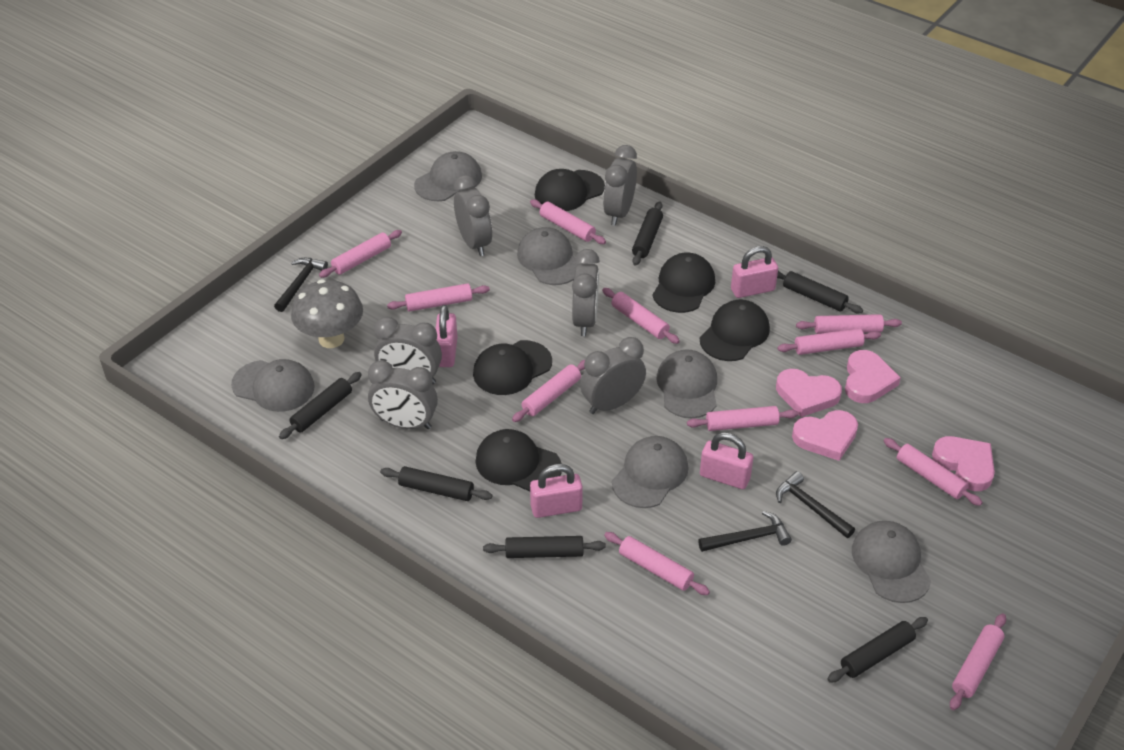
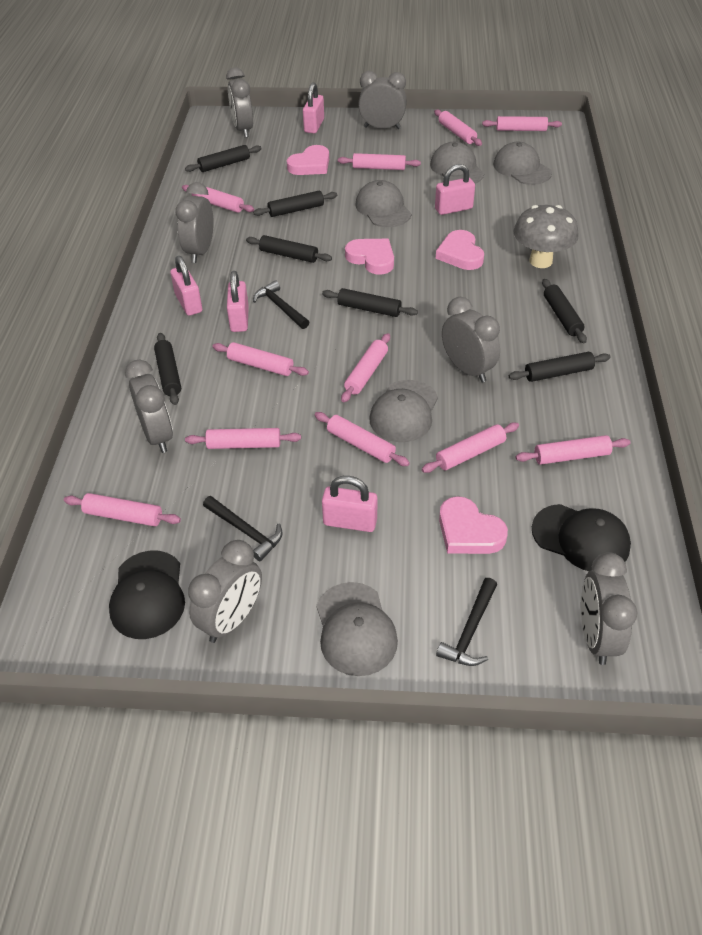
black cap: 5 -> 2
black rolling pin: 6 -> 7
grey cap: 6 -> 5
grey clock: 6 -> 7
pink padlock: 4 -> 5

